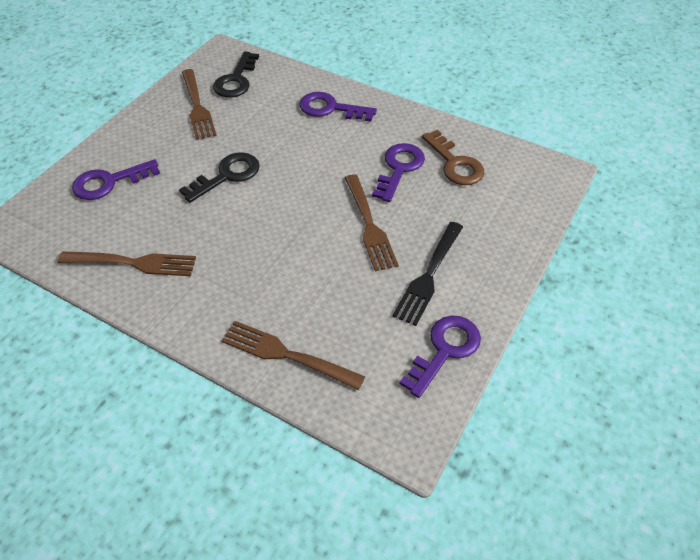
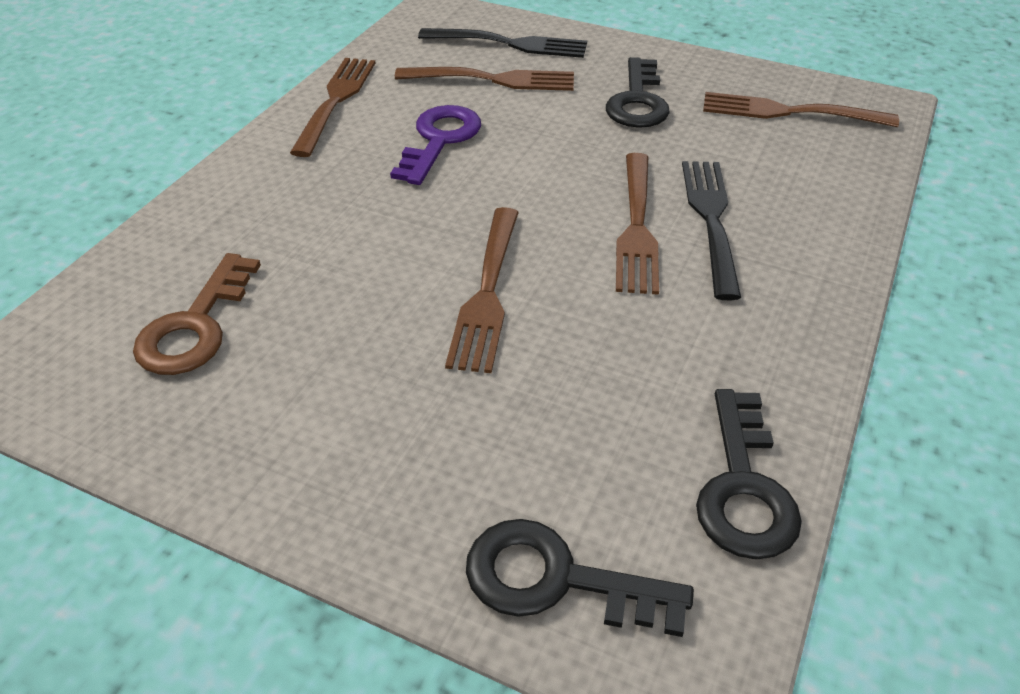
black fork: 1 -> 2
black key: 2 -> 3
brown fork: 4 -> 5
purple key: 4 -> 1

